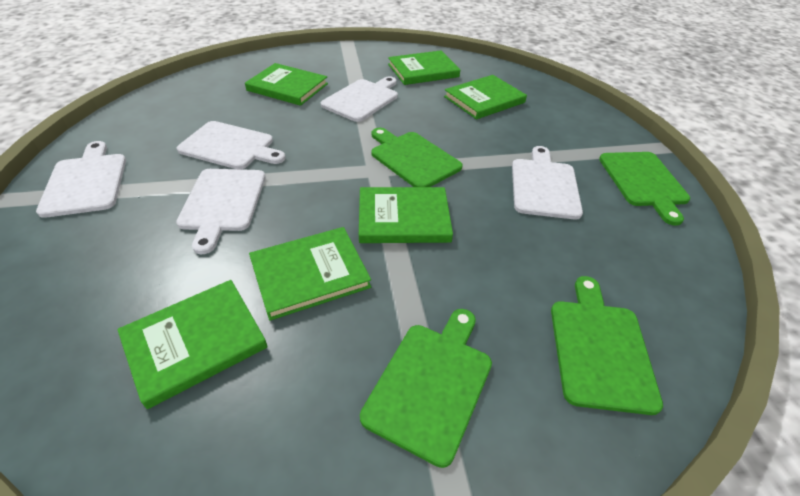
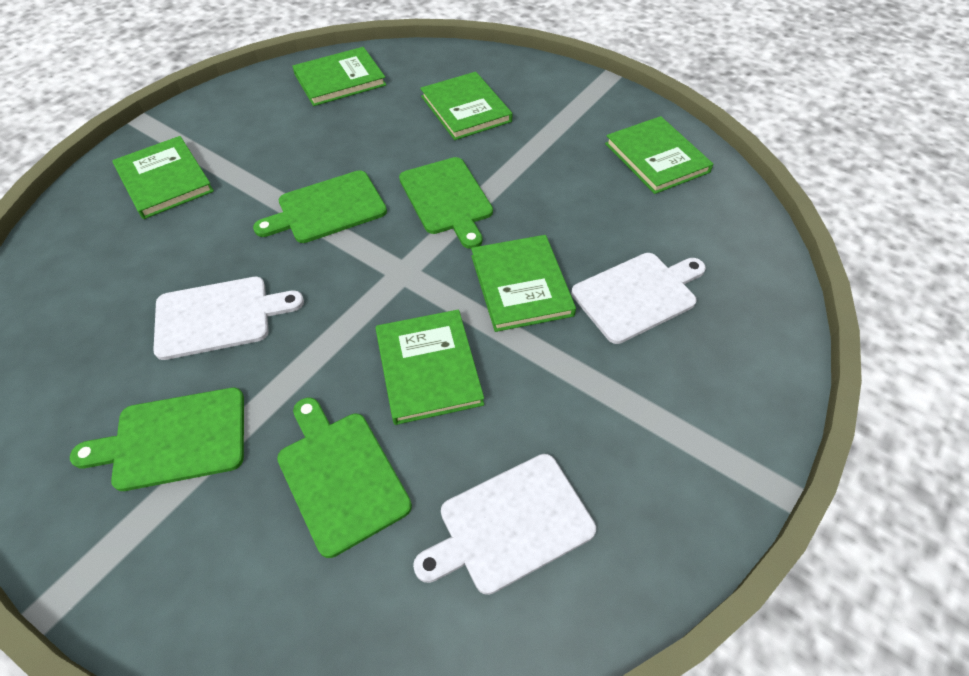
white cutting board: 5 -> 3

